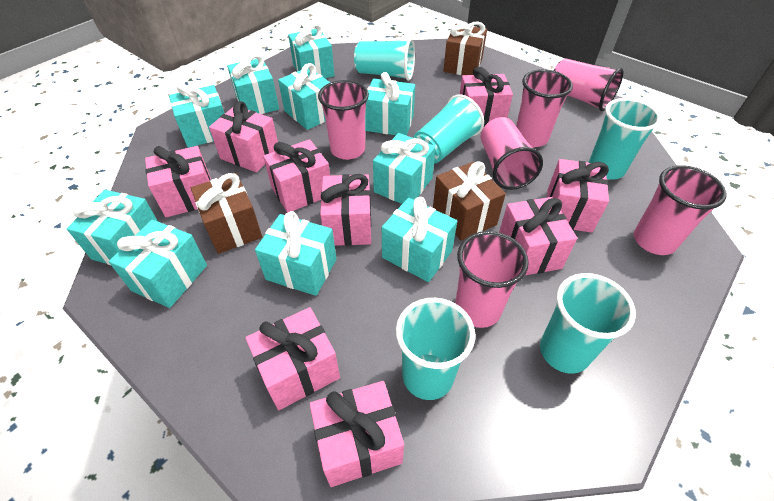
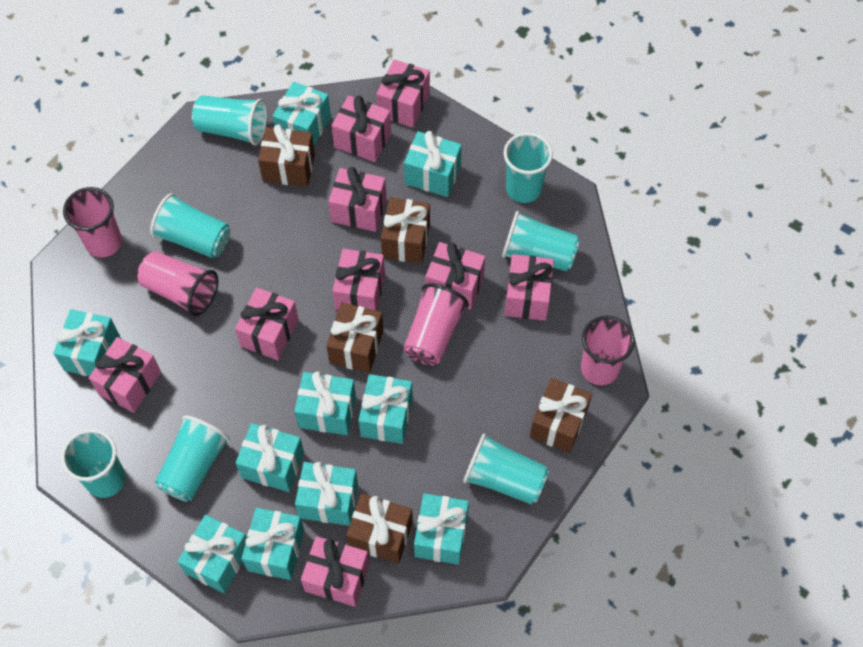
brown gift: 3 -> 5
pink cup: 6 -> 4
turquoise cup: 5 -> 7

